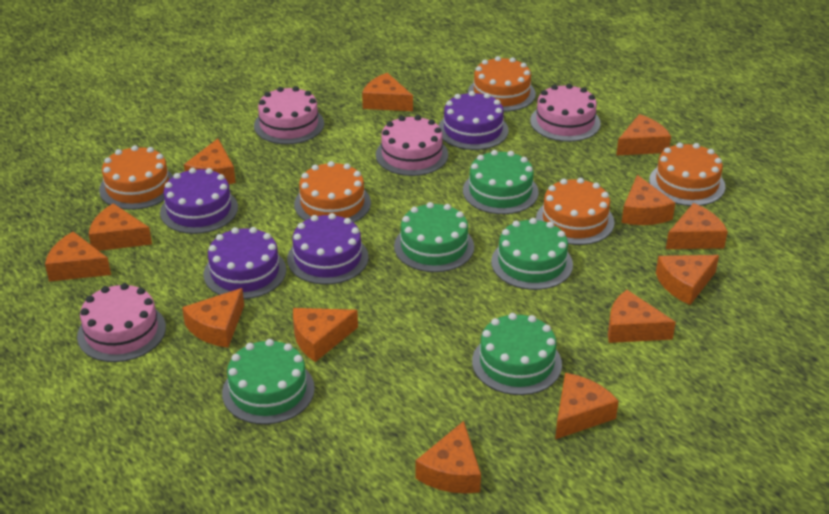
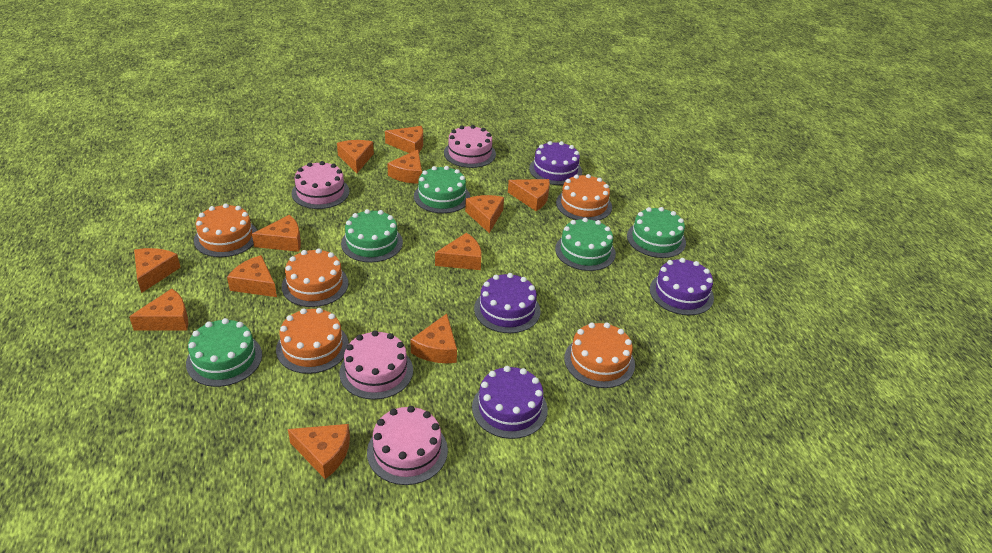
orange cheese: 13 -> 12

